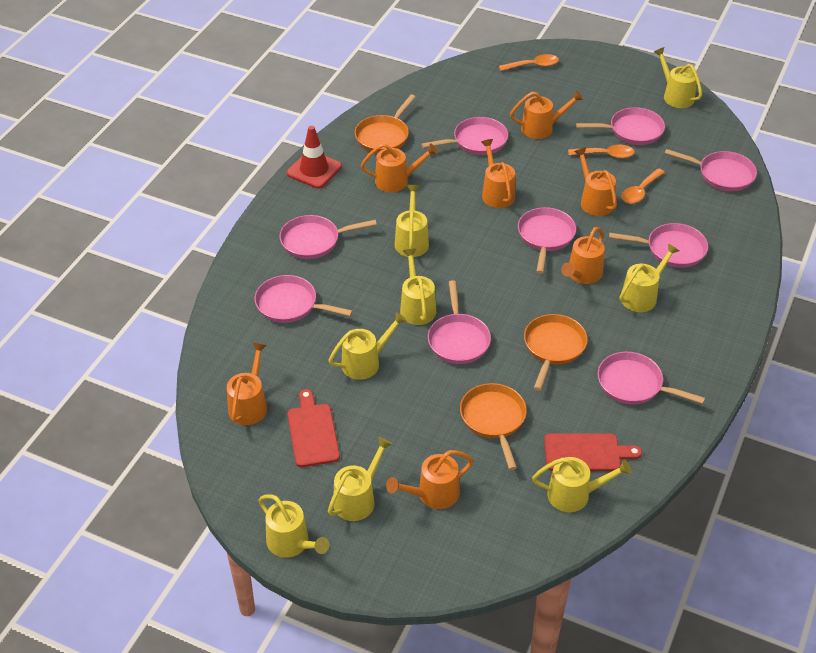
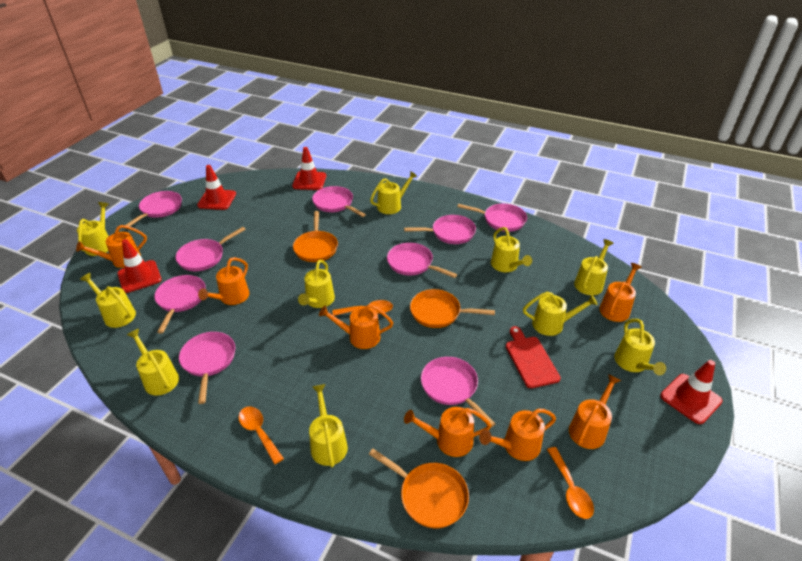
red cutting board: 2 -> 1
red traffic cone: 1 -> 4
yellow watering can: 8 -> 10

